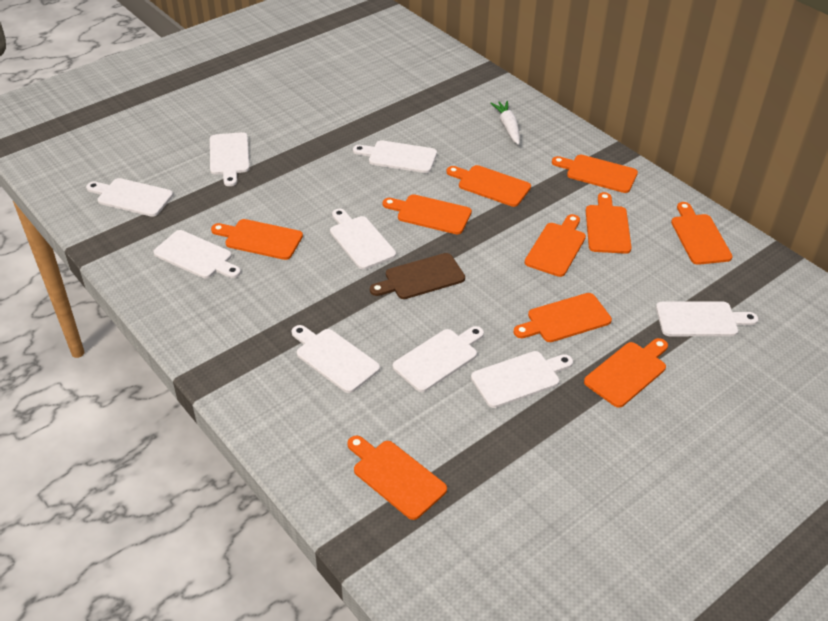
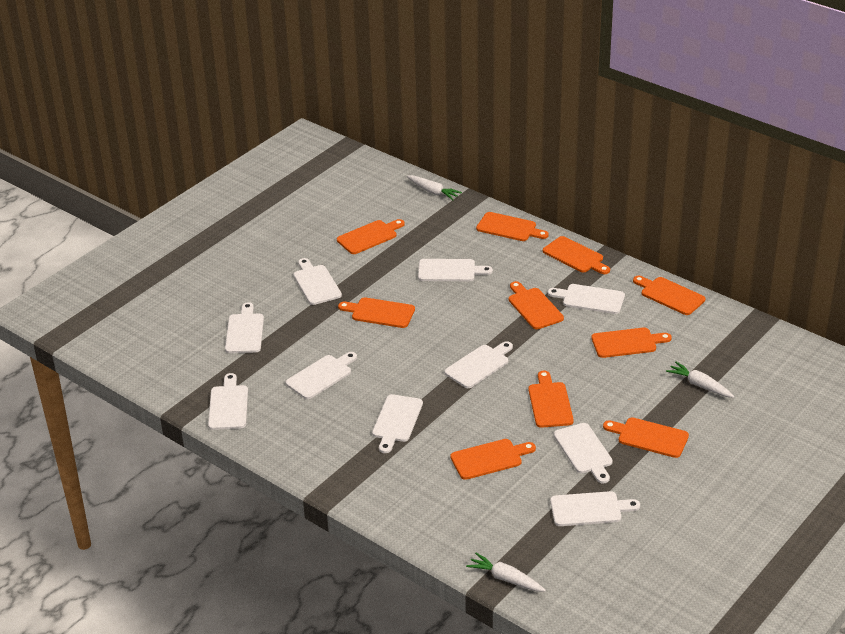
brown cutting board: 1 -> 0
white carrot: 1 -> 3
white cutting board: 9 -> 10

